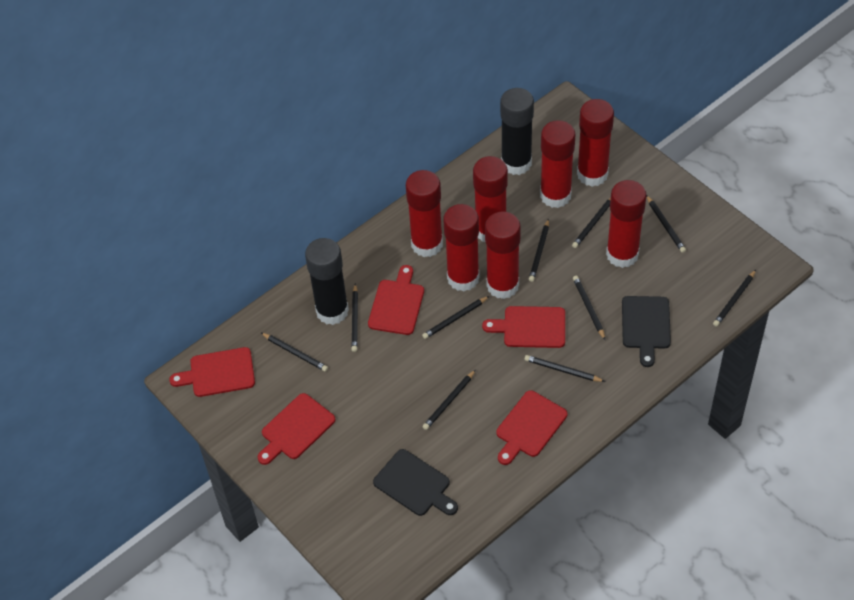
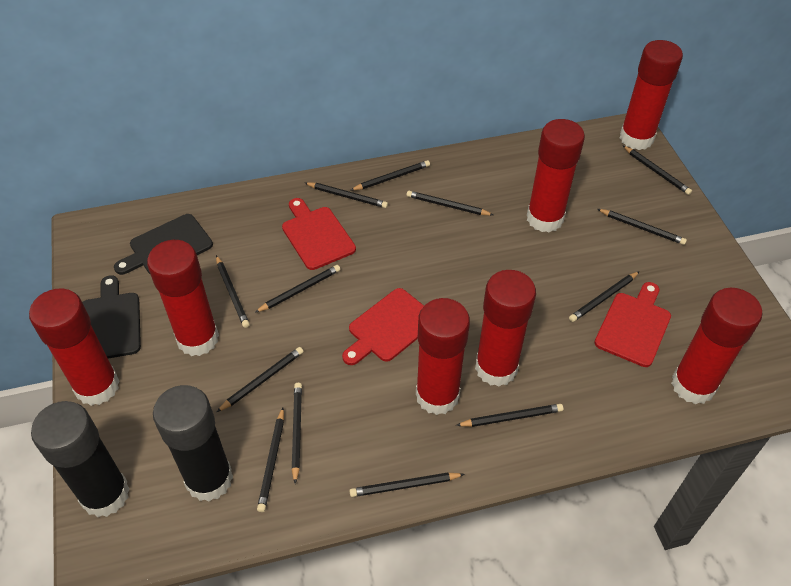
black pencil: 10 -> 13
red cutting board: 5 -> 3

